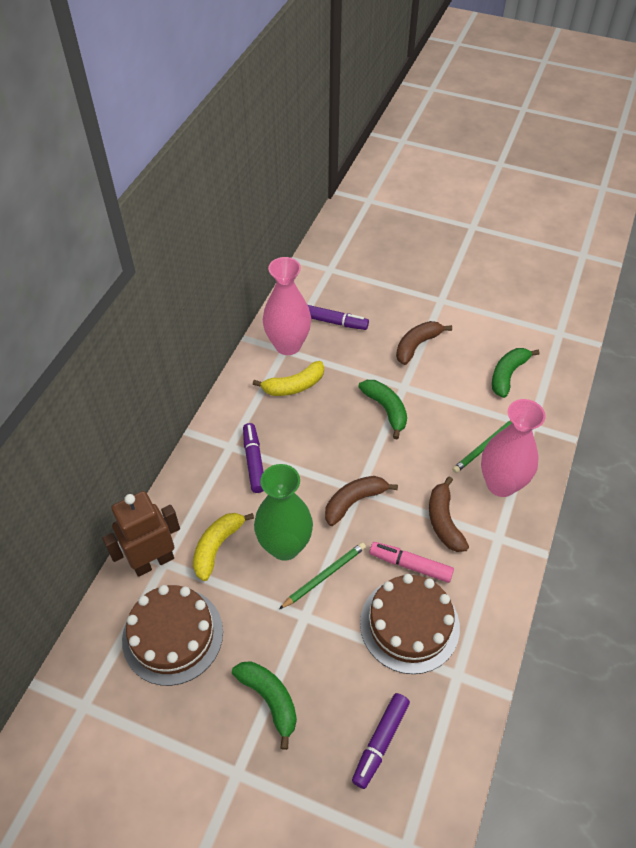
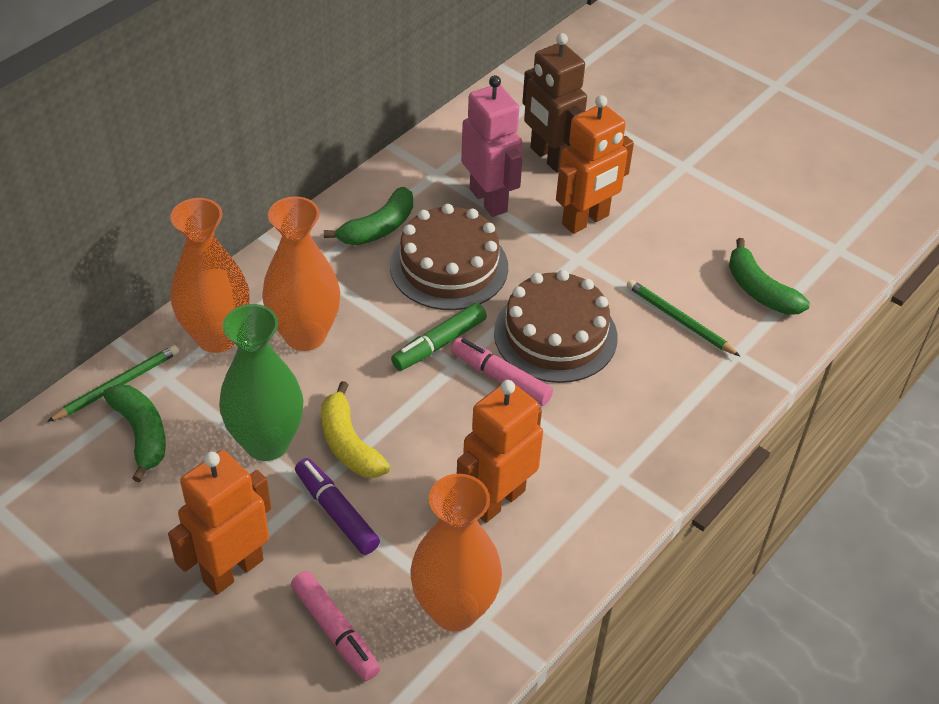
brown banana: 3 -> 0
green marker: 0 -> 1
orange robot: 0 -> 3
orange vase: 0 -> 3
pink marker: 1 -> 2
pink robot: 0 -> 1
pink vase: 2 -> 0
purple marker: 3 -> 1
yellow banana: 2 -> 1

